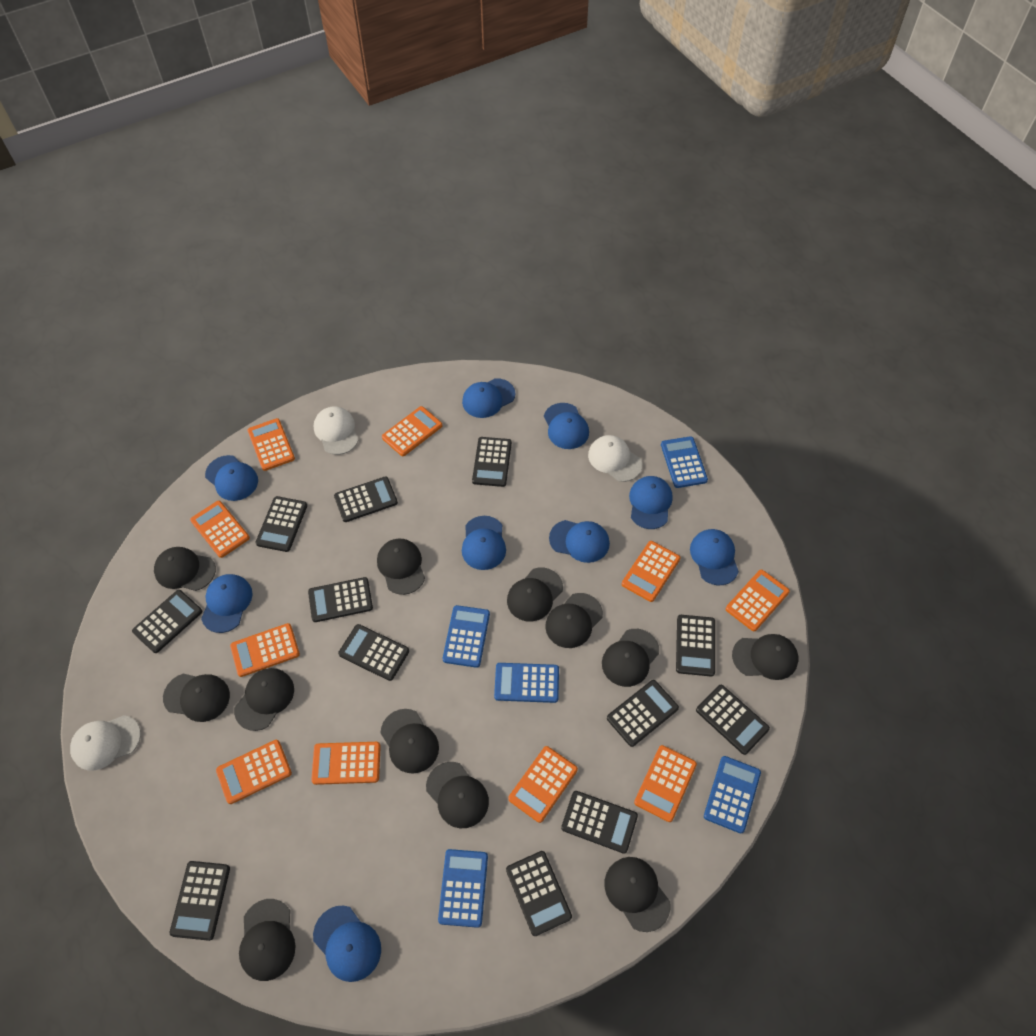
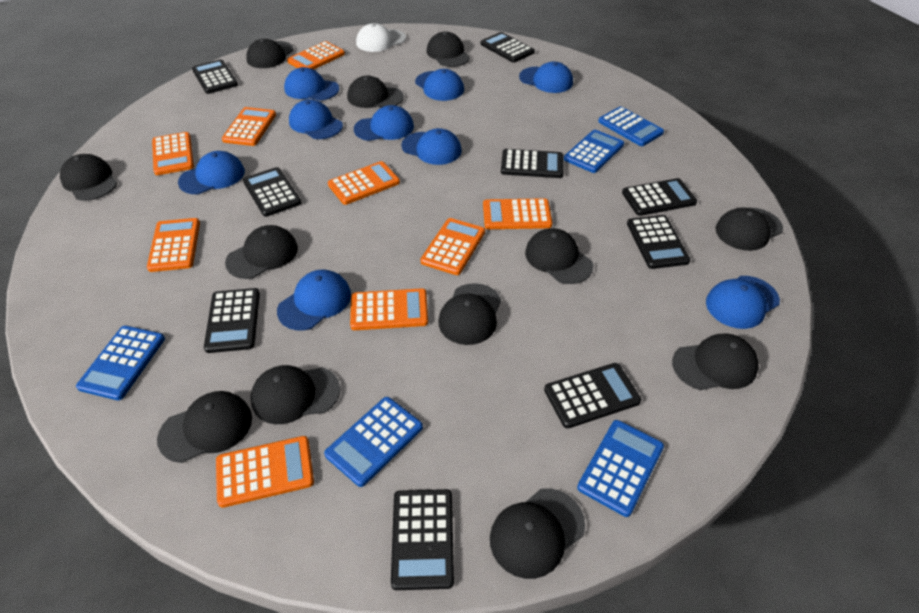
black calculator: 12 -> 9
orange calculator: 10 -> 9
white cap: 3 -> 1

